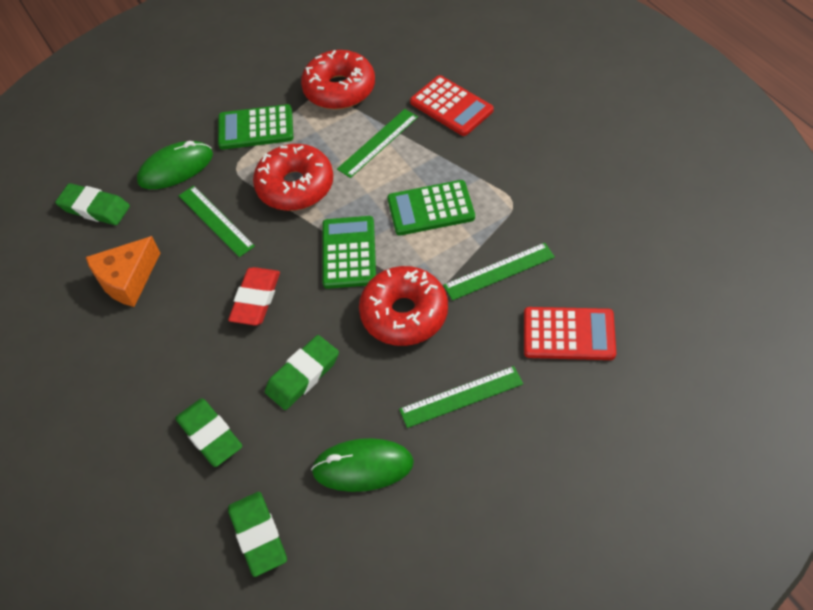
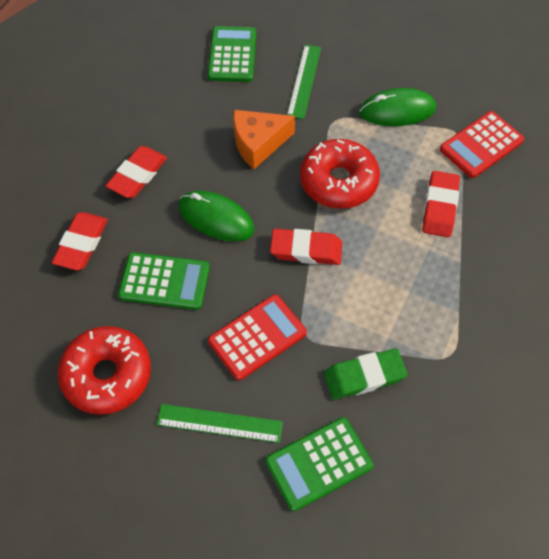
green eraser: 4 -> 1
green ruler: 4 -> 2
red donut: 3 -> 2
red eraser: 1 -> 4

